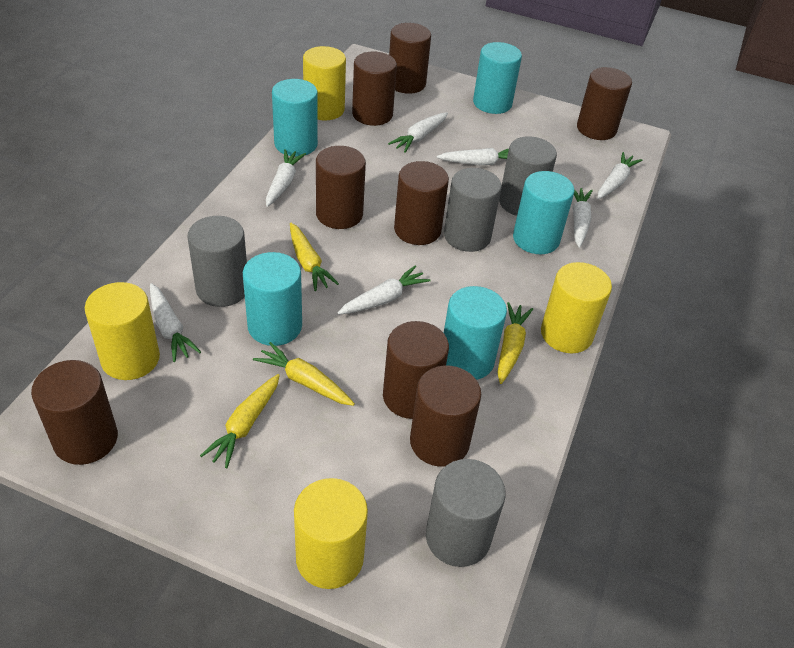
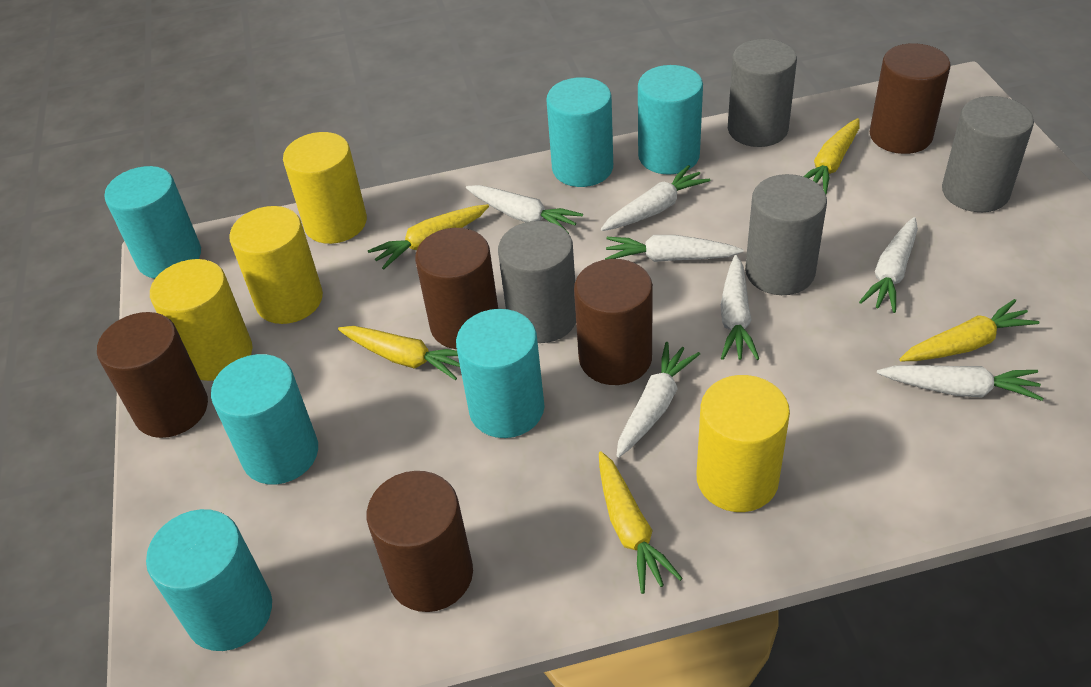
brown cylinder: 8 -> 5
turquoise cylinder: 5 -> 6
yellow carrot: 4 -> 5

